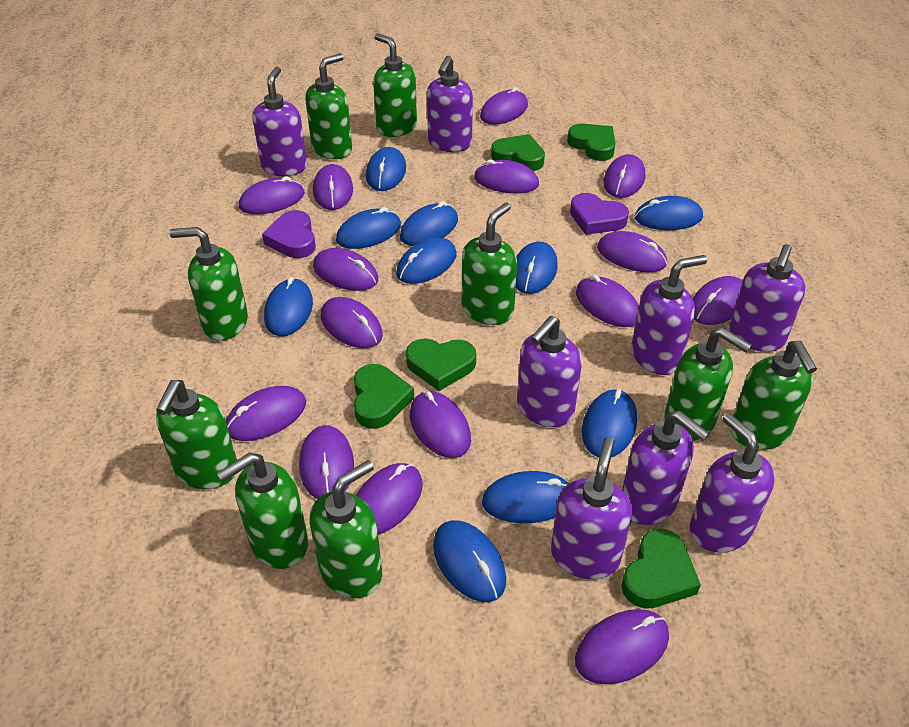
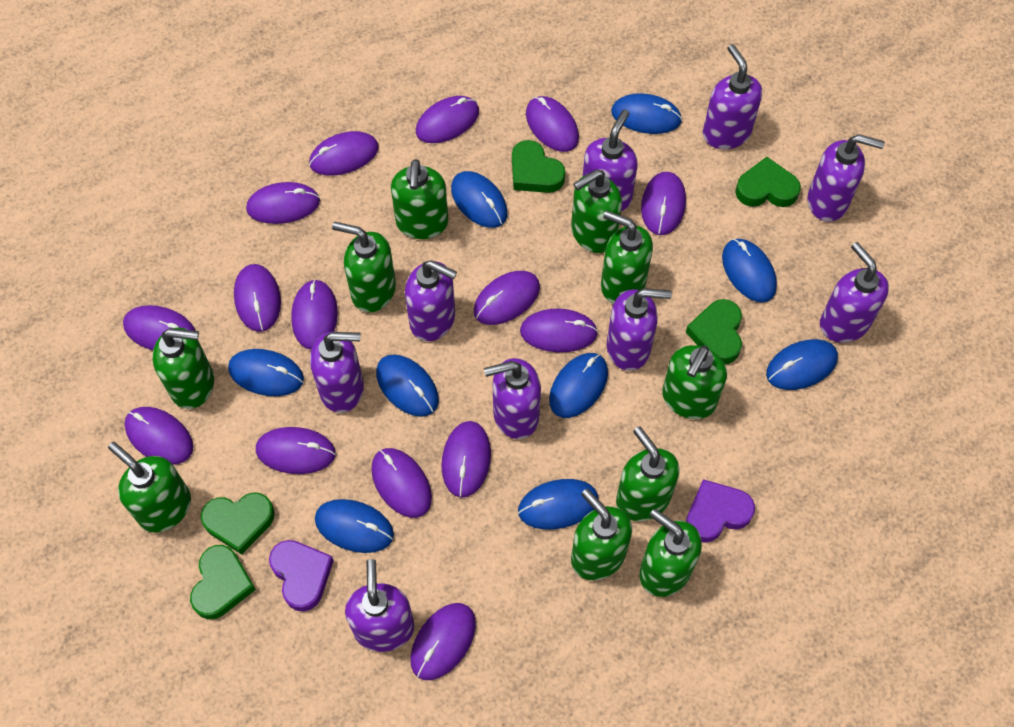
blue mouse: 10 -> 9
green soap dispenser: 9 -> 10
purple soap dispenser: 8 -> 9

